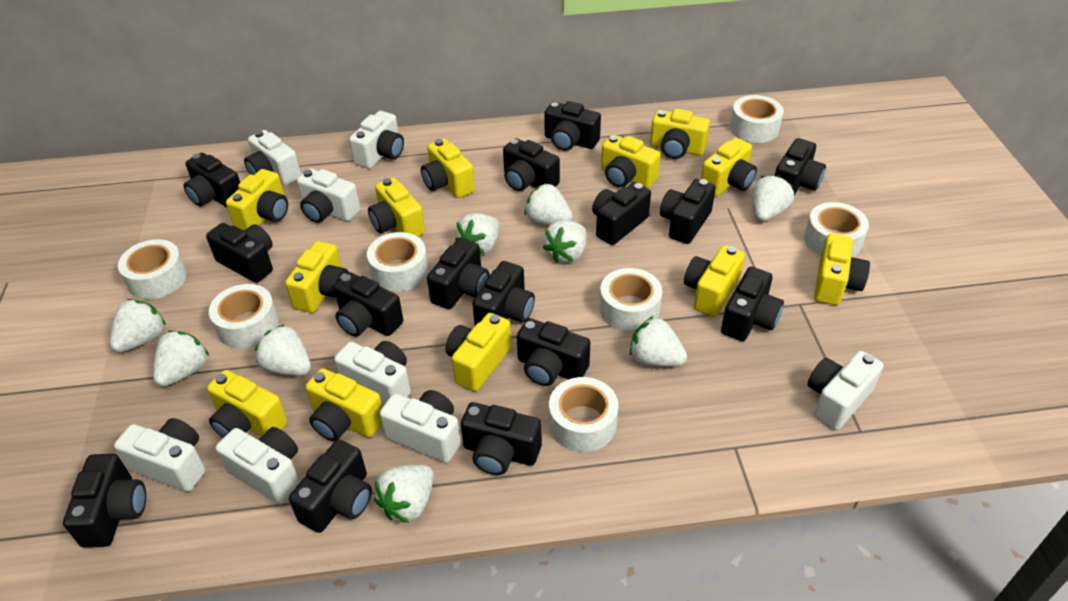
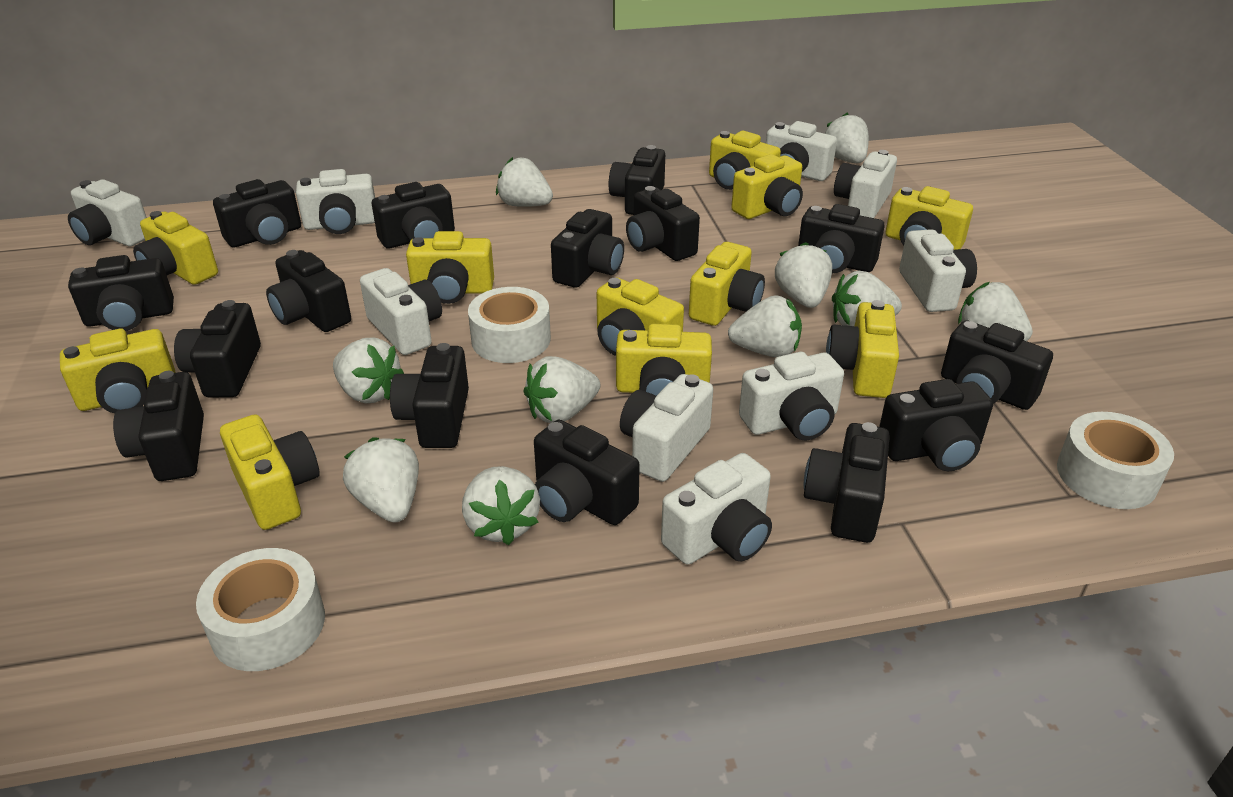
white camera: 8 -> 9
white strawberry: 9 -> 10
white tape: 7 -> 3
yellow camera: 12 -> 11

